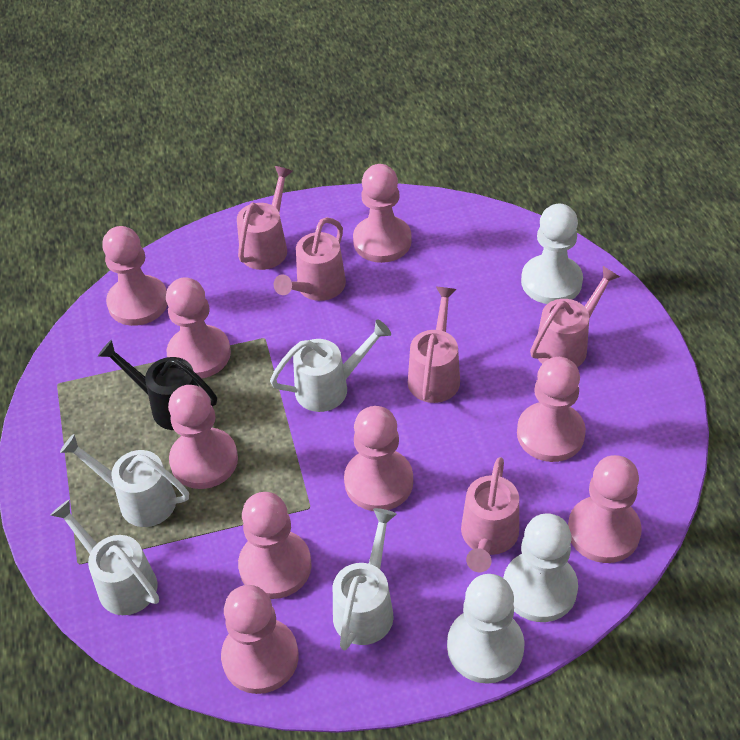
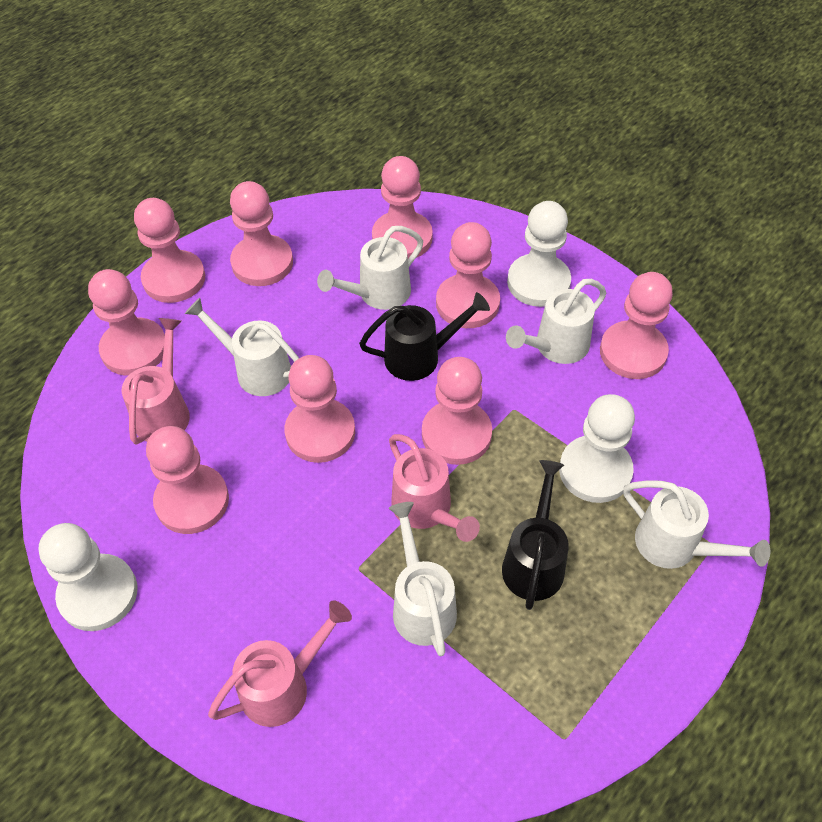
black watering can: 1 -> 2
pink watering can: 5 -> 3
white watering can: 4 -> 5

